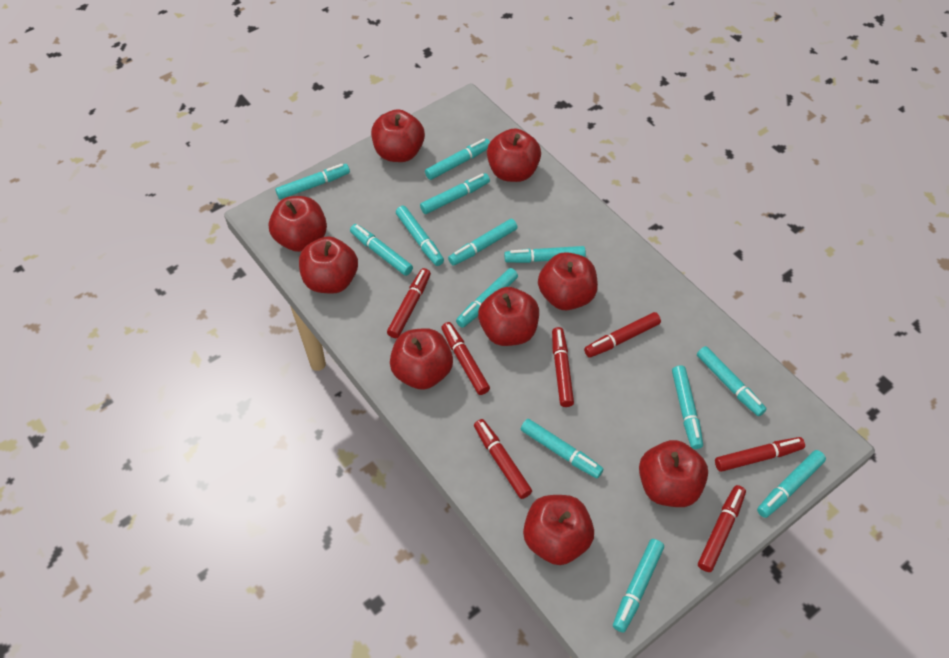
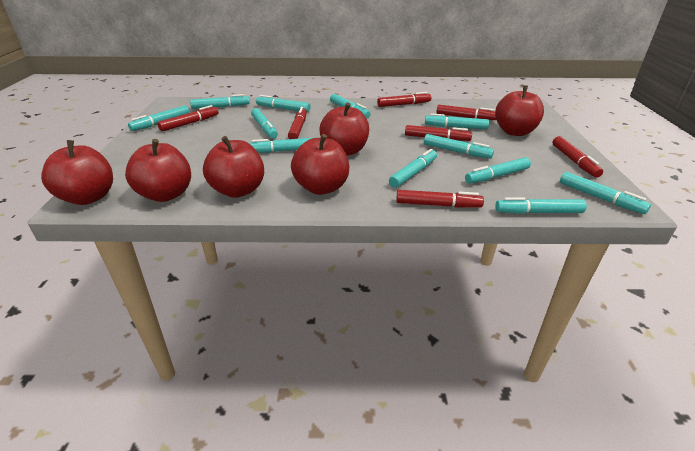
red apple: 9 -> 6
turquoise marker: 13 -> 12

